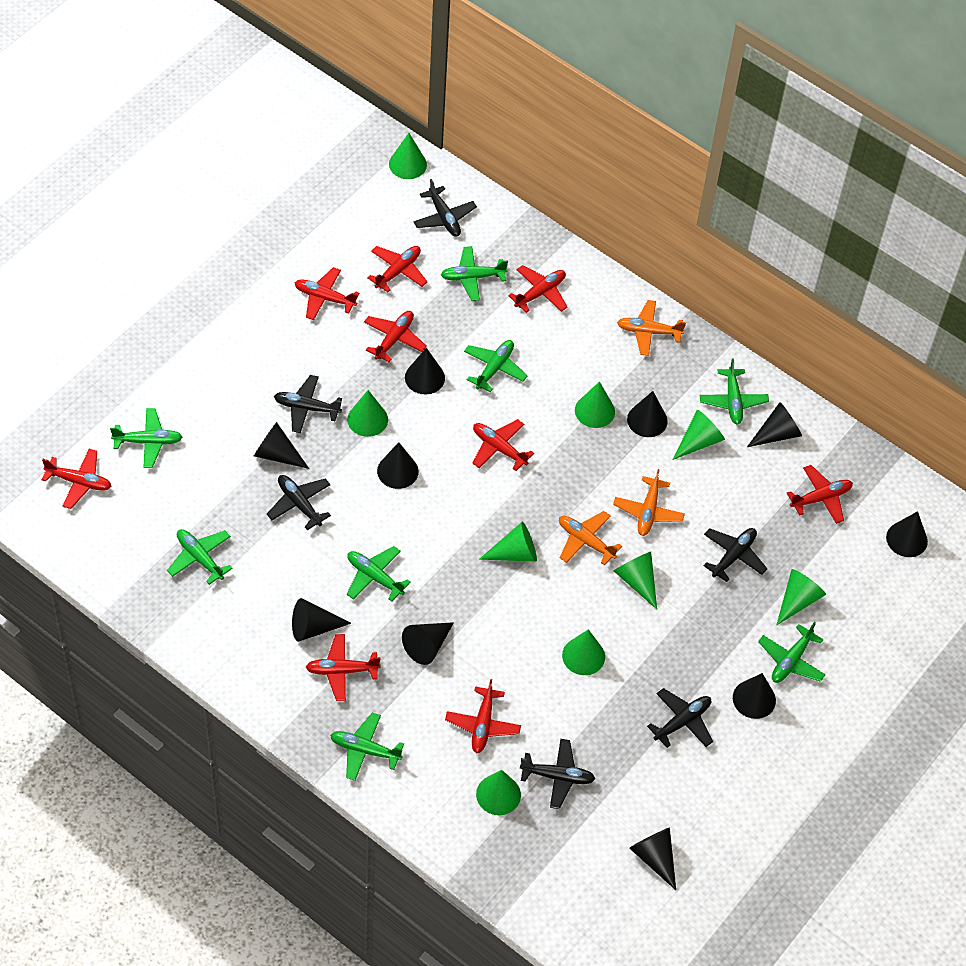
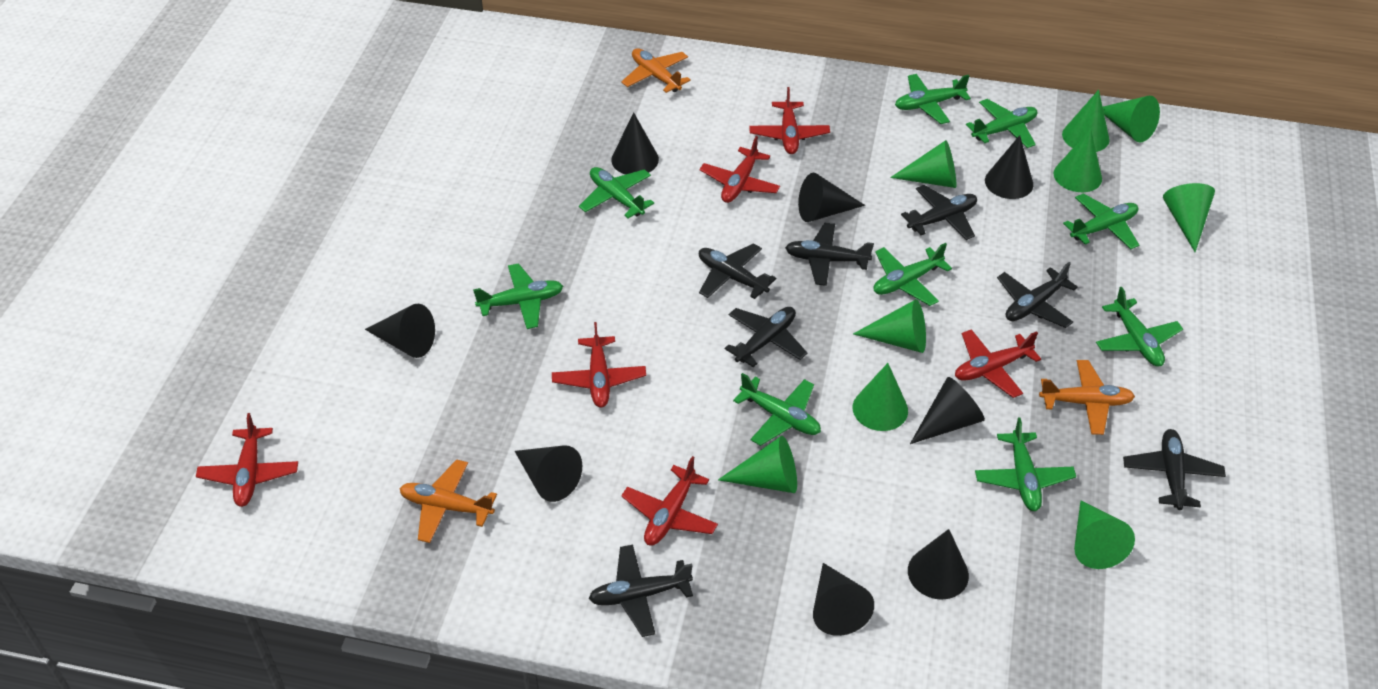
black cone: 10 -> 8
black plane: 6 -> 7
green plane: 8 -> 9
red plane: 9 -> 6

